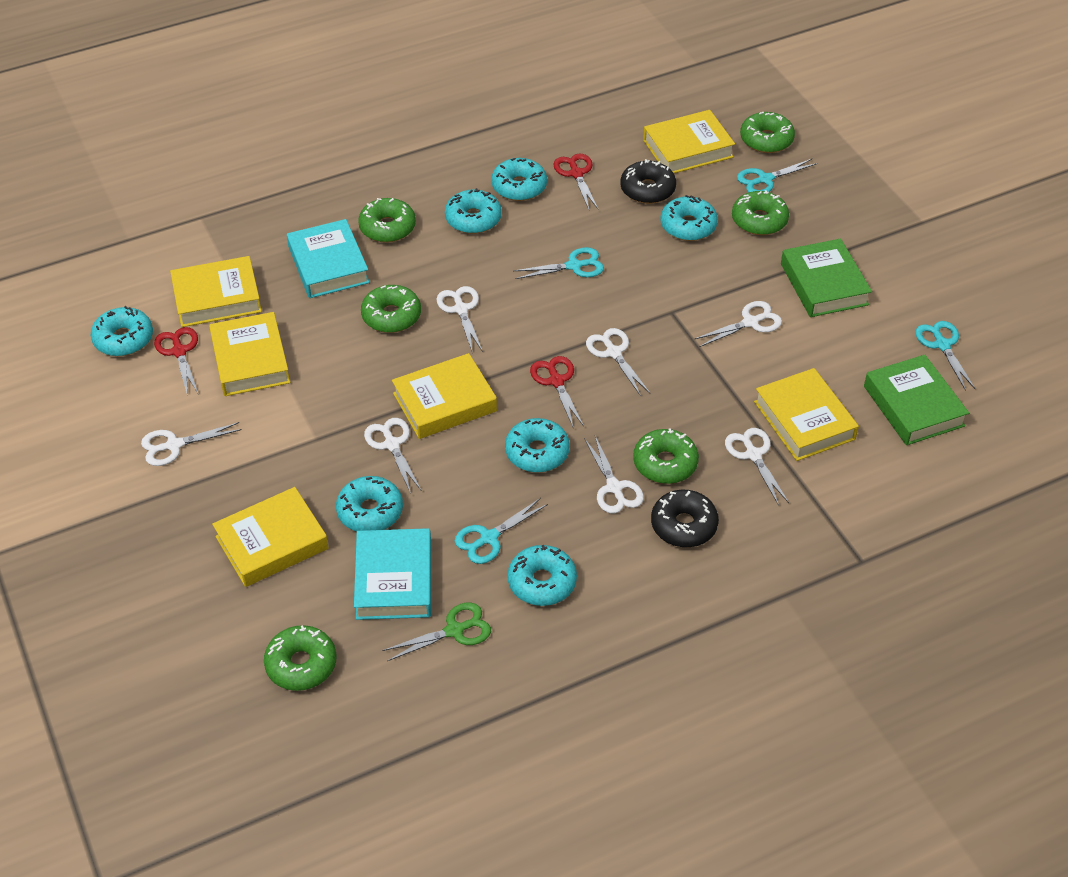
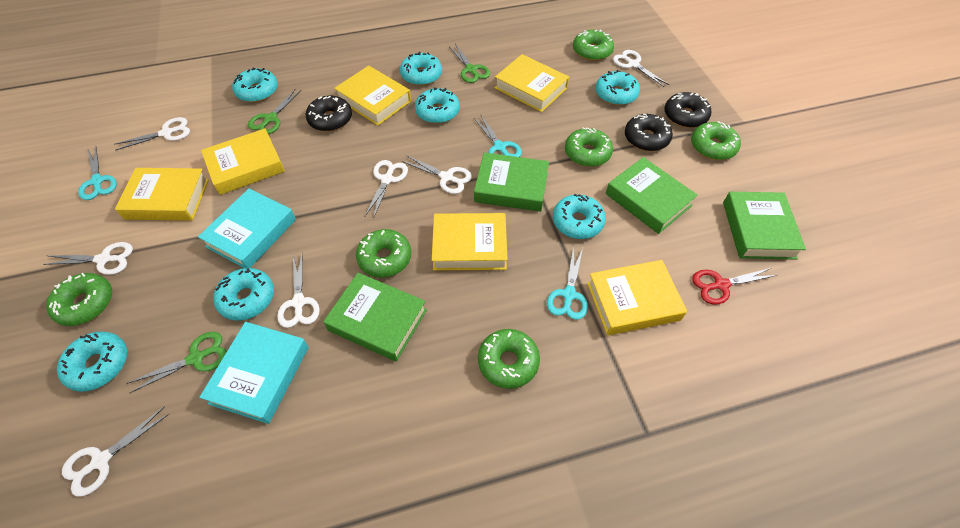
black donut: 2 -> 3
green book: 2 -> 4
green scissors: 1 -> 3
red scissors: 3 -> 1
turquoise scissors: 4 -> 3

